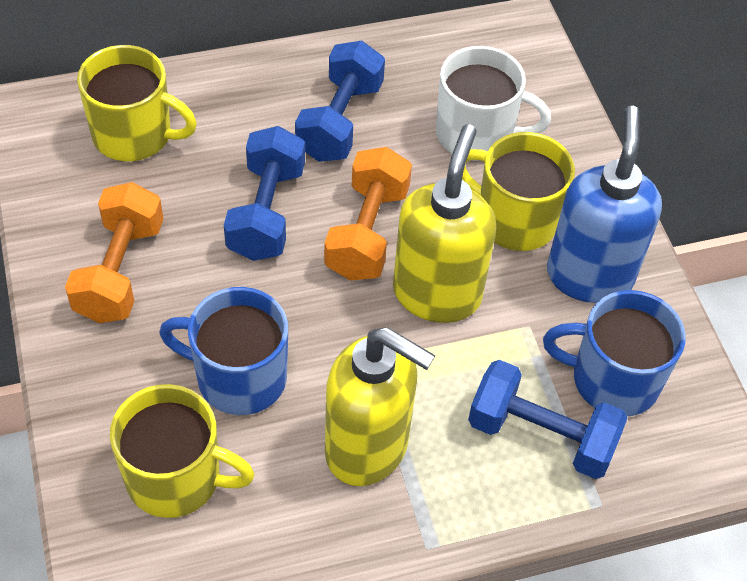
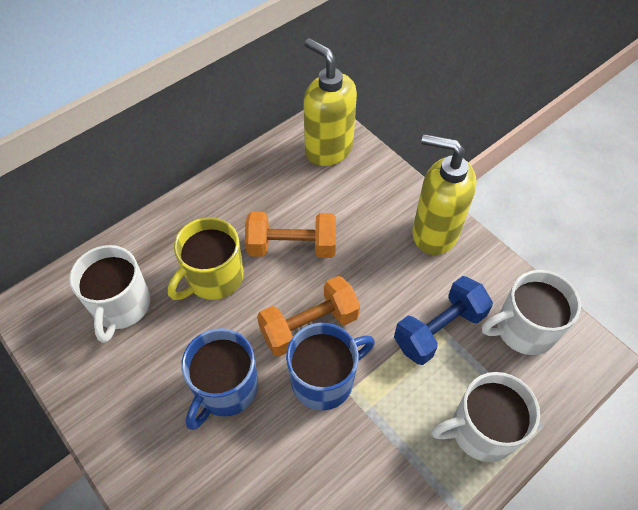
blue dumbbell: 3 -> 1
blue soap dispenser: 1 -> 0
white mug: 1 -> 3
yellow mug: 3 -> 1

